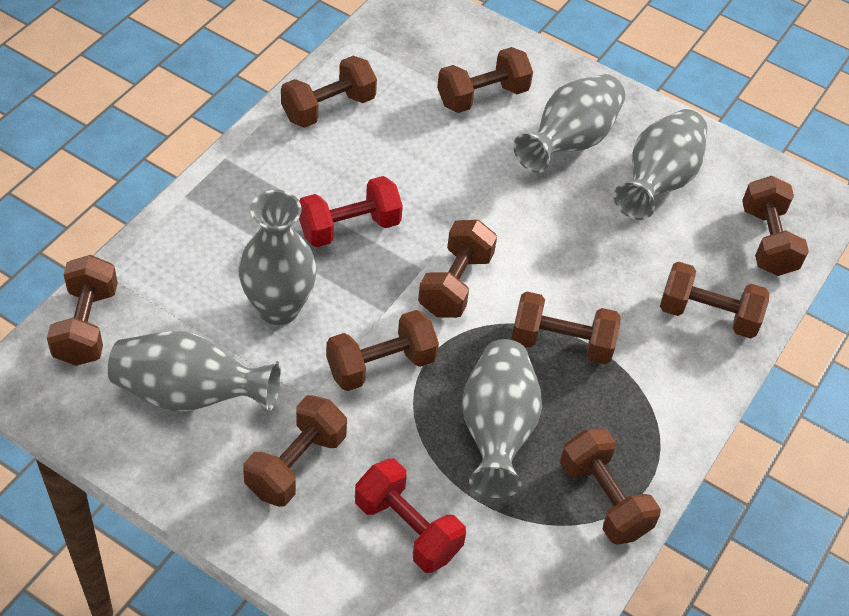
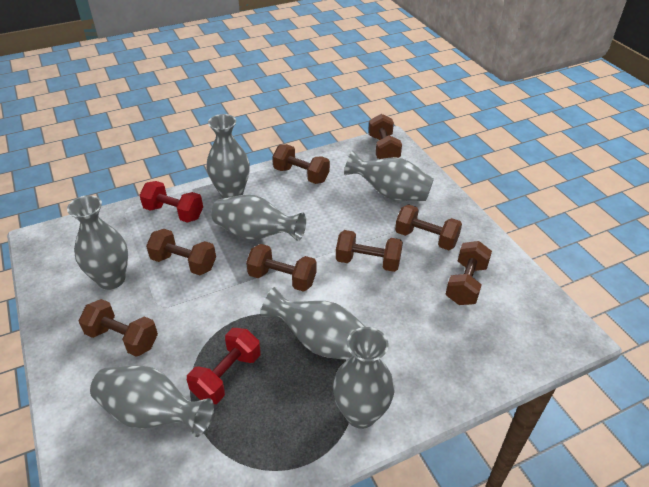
brown dumbbell: 10 -> 8
grey vase: 5 -> 7

